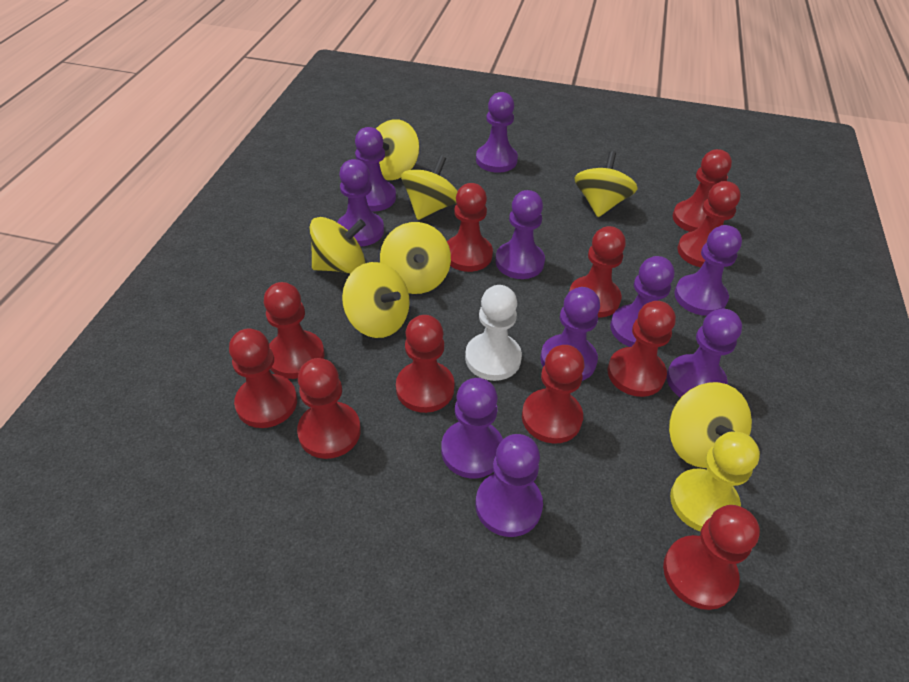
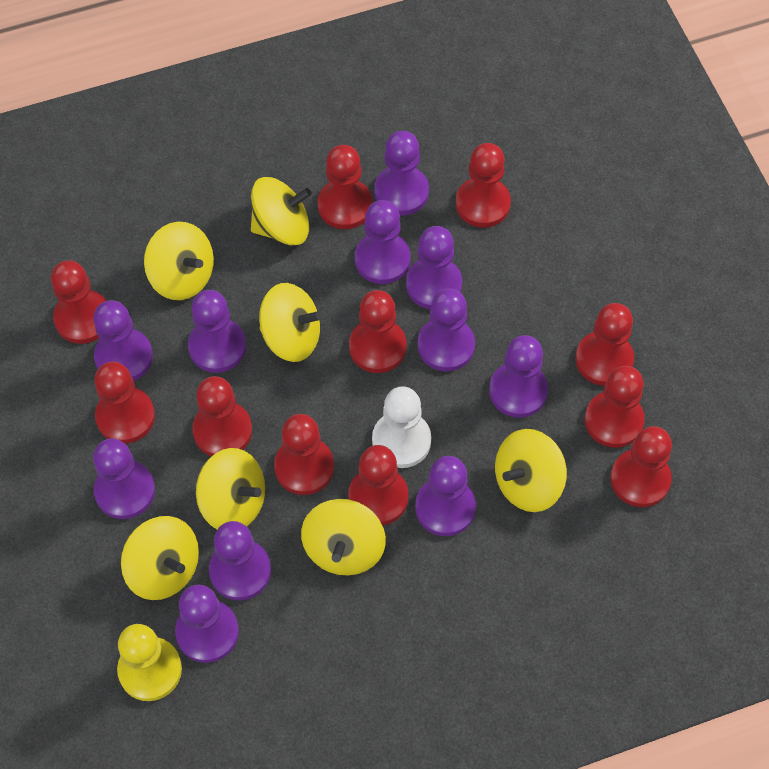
purple pawn: 10 -> 11

